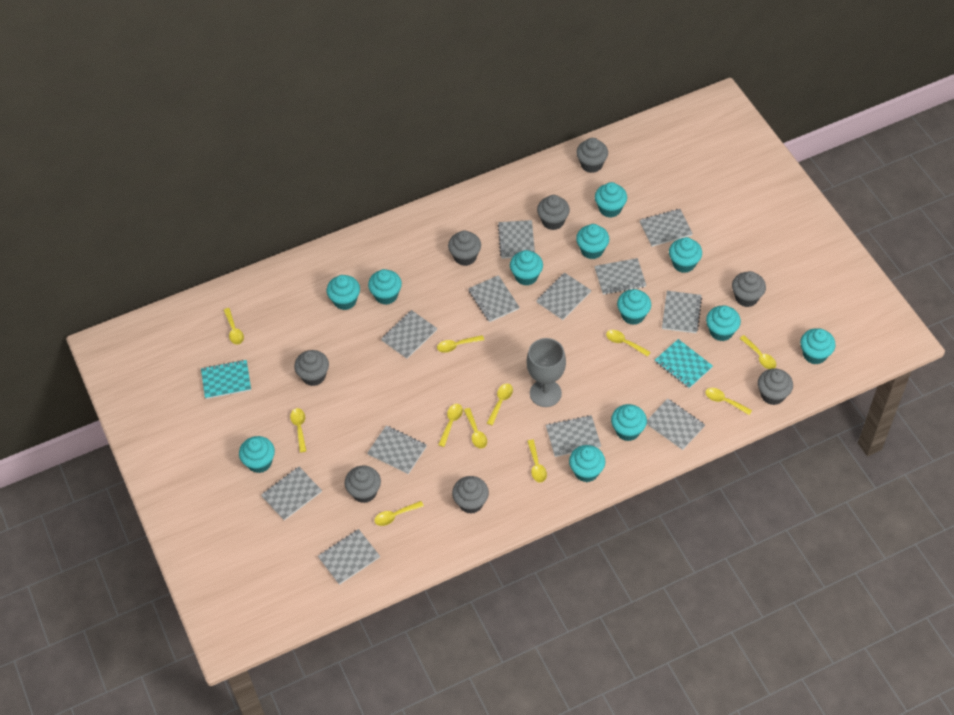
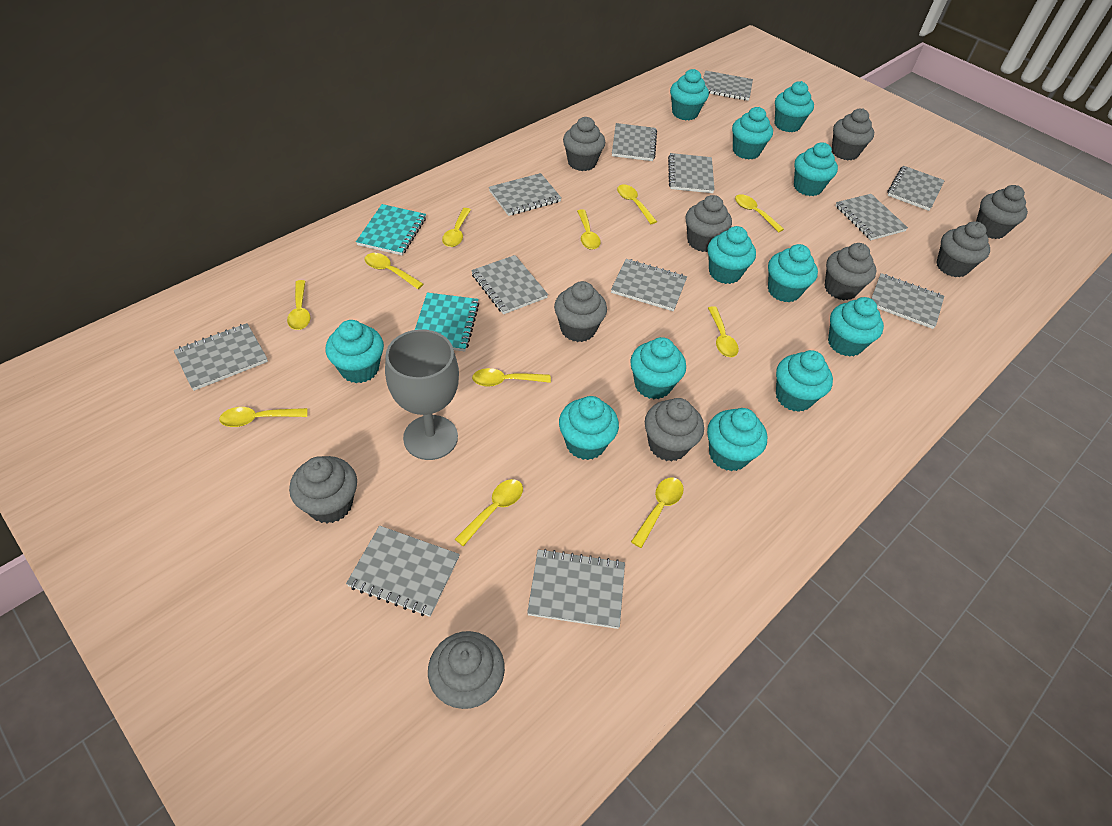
grey cupcake: 8 -> 10

